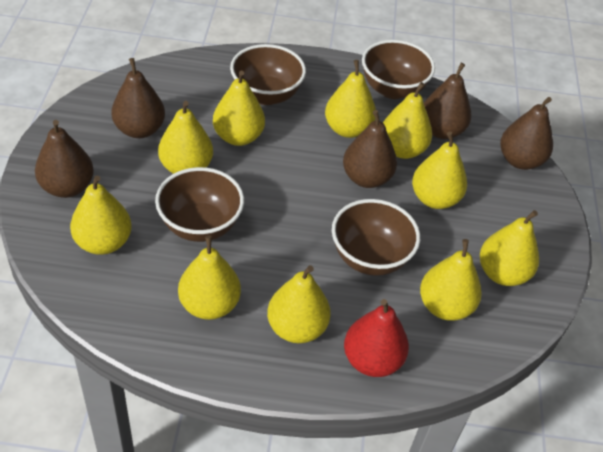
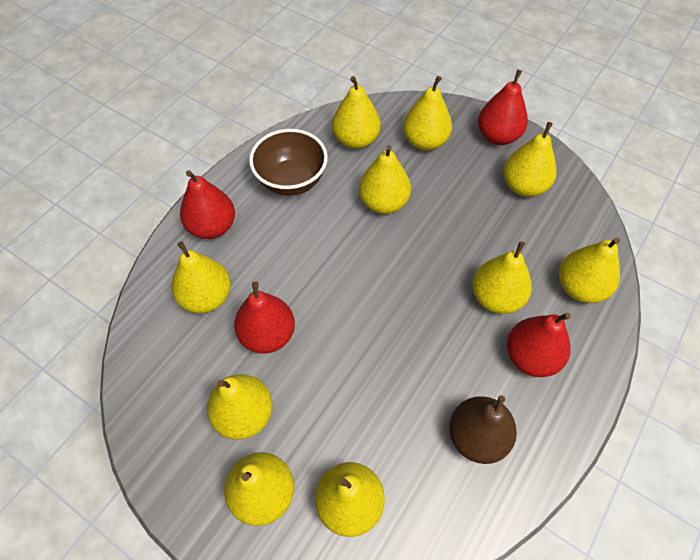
brown bowl: 4 -> 1
brown pear: 5 -> 1
red pear: 1 -> 4

